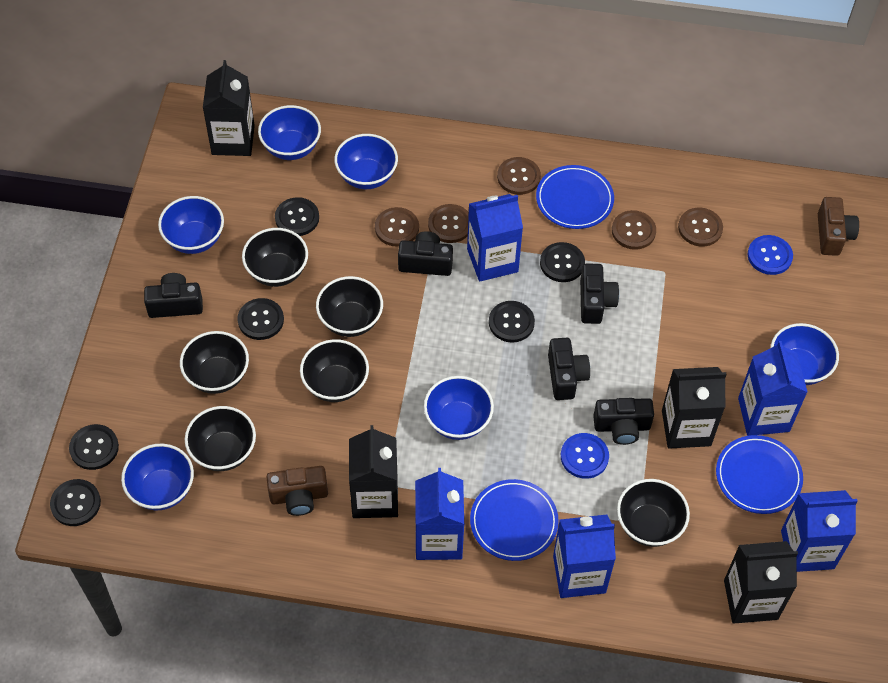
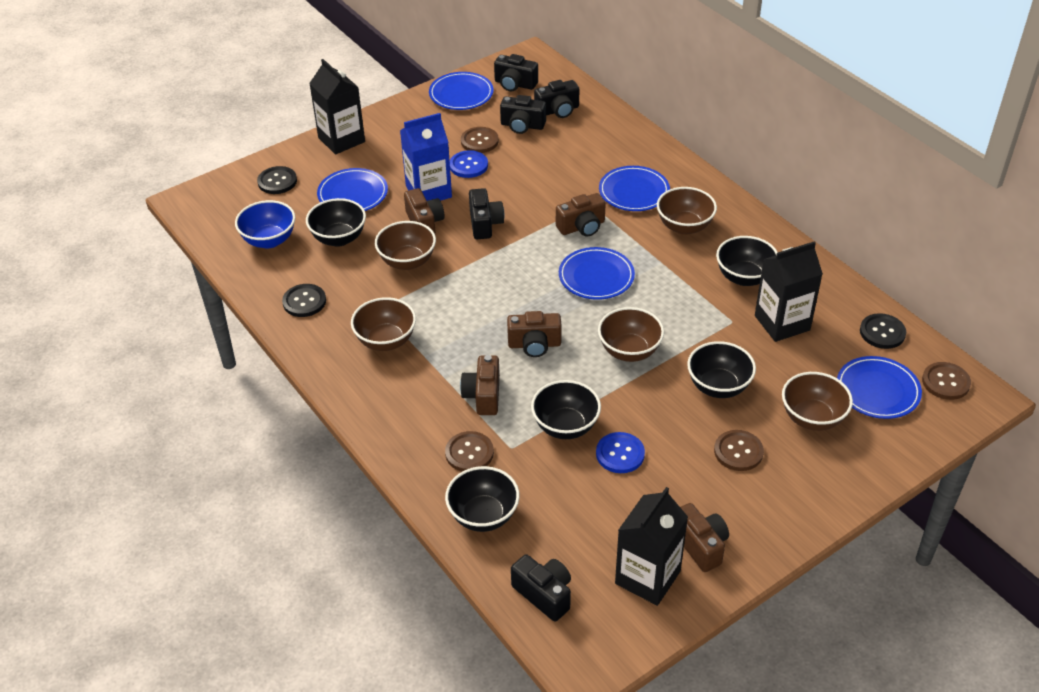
black bowl: 6 -> 5
black button: 6 -> 3
black carton: 4 -> 3
blue bowl: 6 -> 1
blue carton: 5 -> 1
blue plate: 3 -> 5
brown bowl: 0 -> 5
brown button: 5 -> 4
brown camera: 2 -> 5

